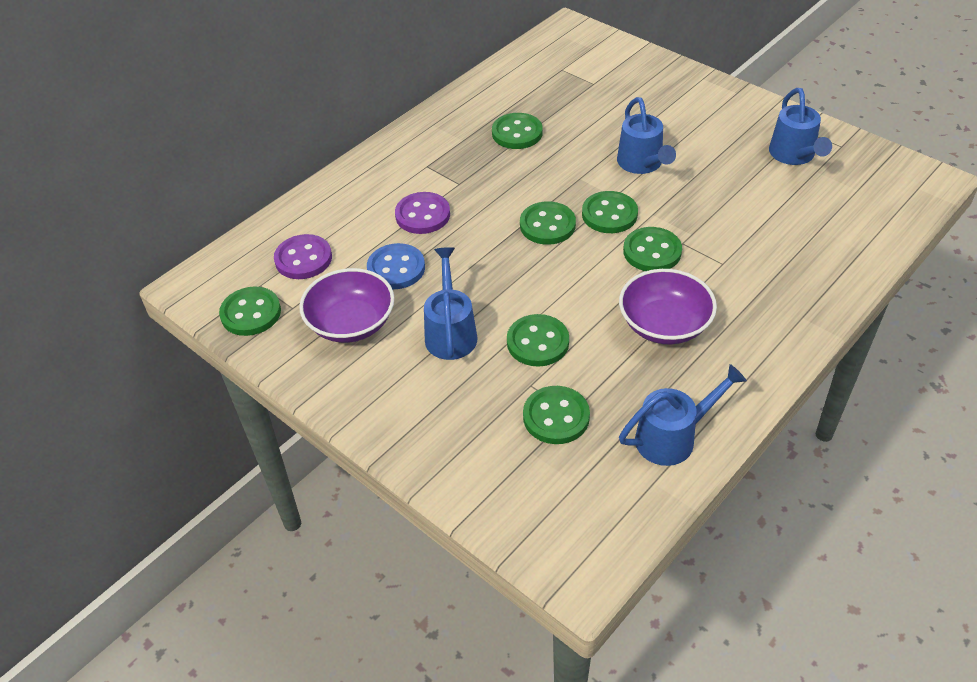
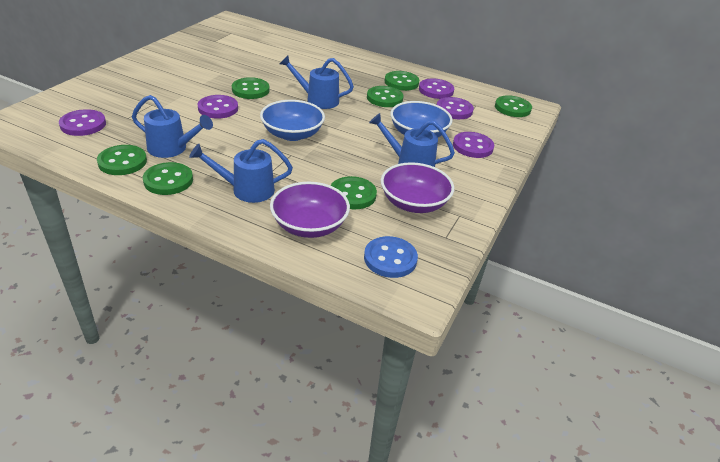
blue bowl: 0 -> 2
purple button: 2 -> 5

